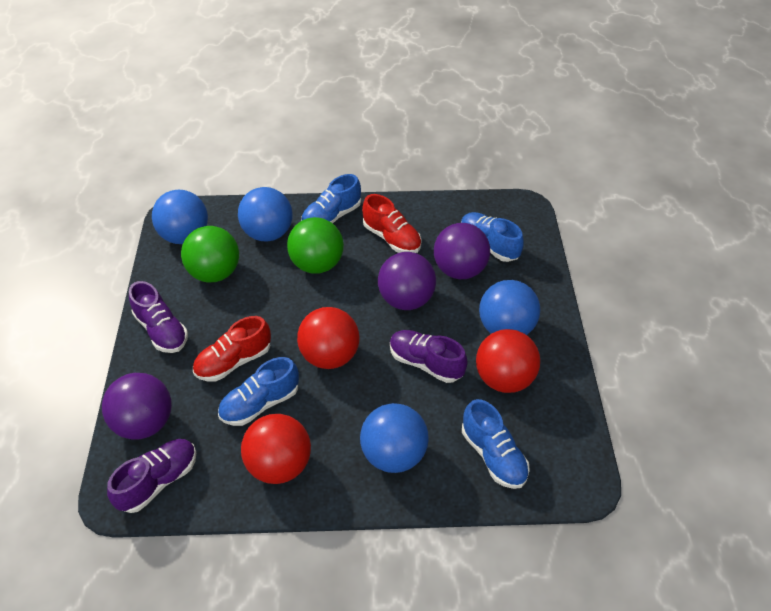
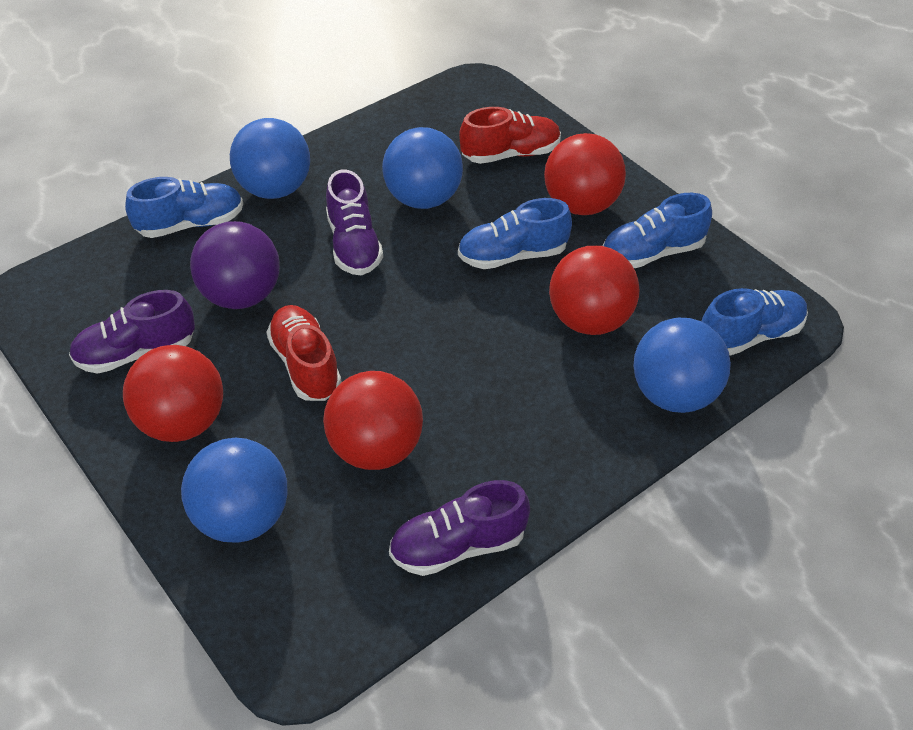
green ball: 2 -> 0
purple ball: 3 -> 1
red ball: 3 -> 4

